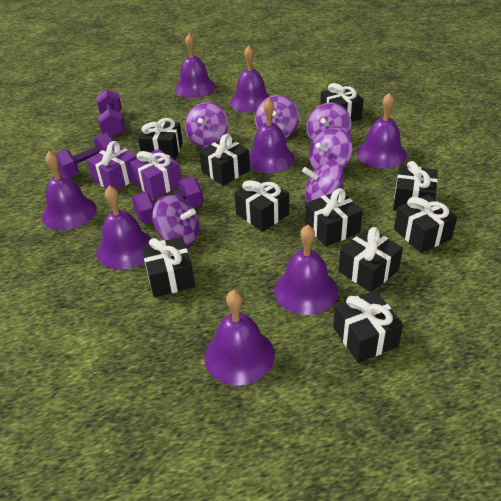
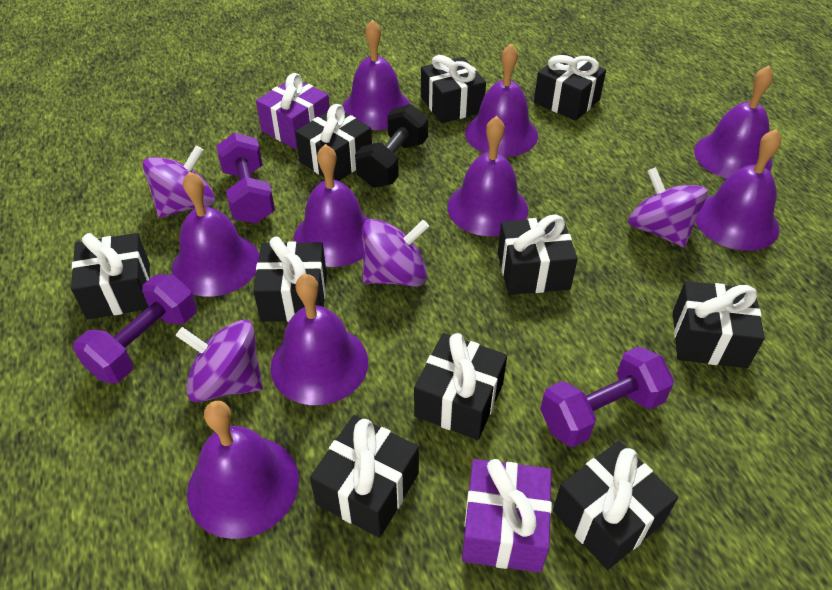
black dumbbell: 0 -> 1
purple bell: 8 -> 9
purple spinning top: 6 -> 4

